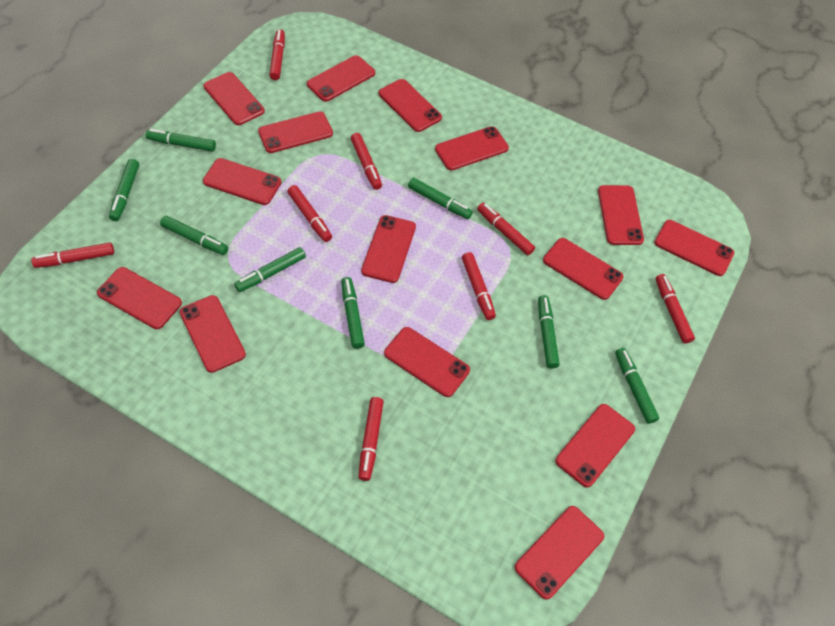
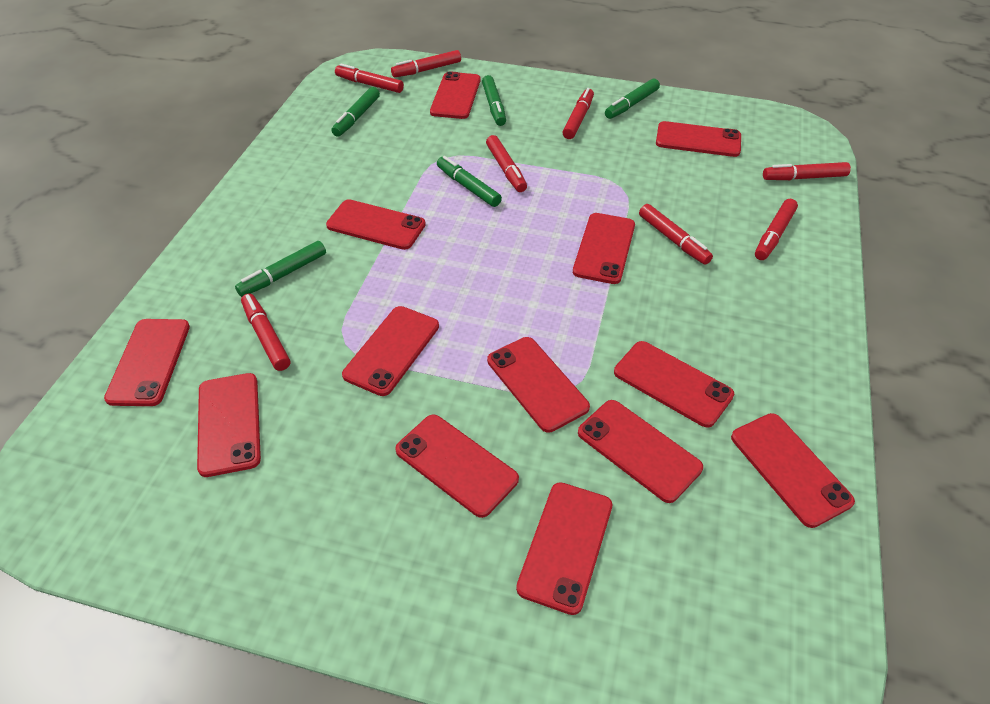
green marker: 8 -> 5
red phone: 15 -> 13

